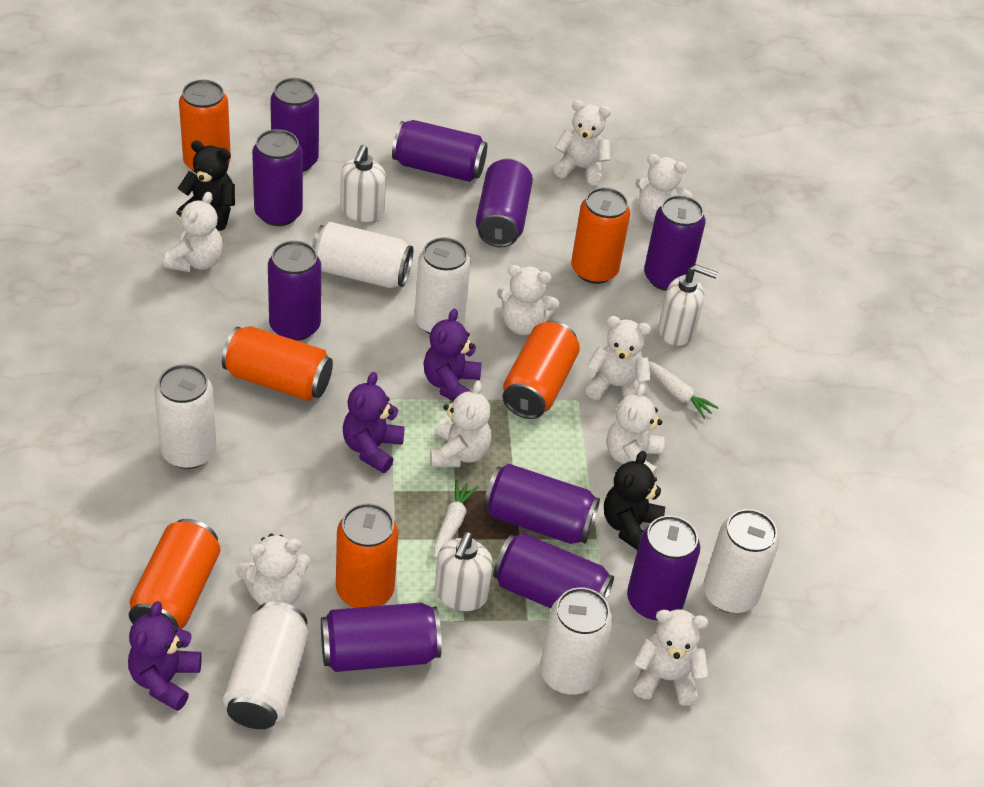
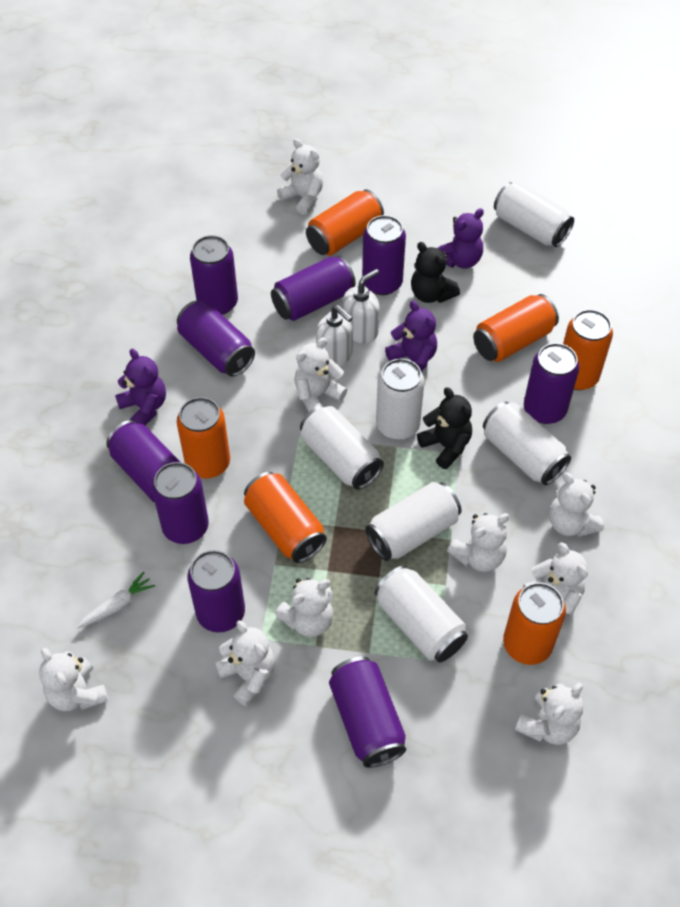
purple can: 10 -> 9
white carrot: 2 -> 1
white soap dispenser: 3 -> 2

